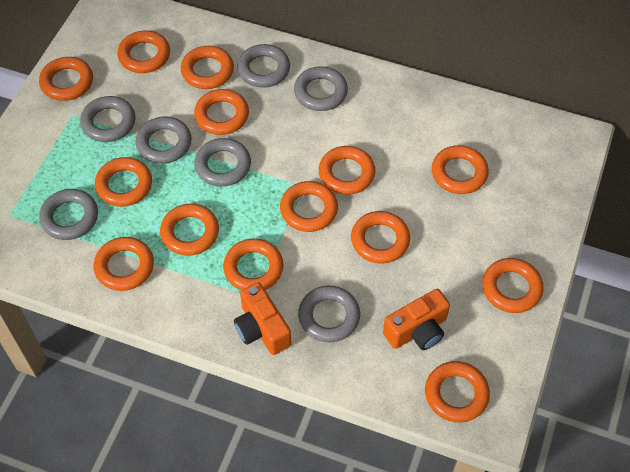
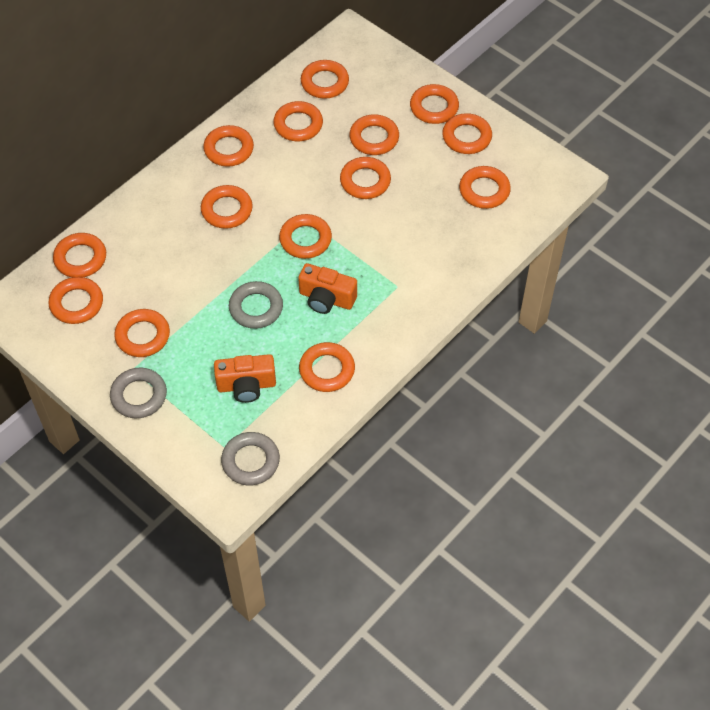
grey ring: 7 -> 3

